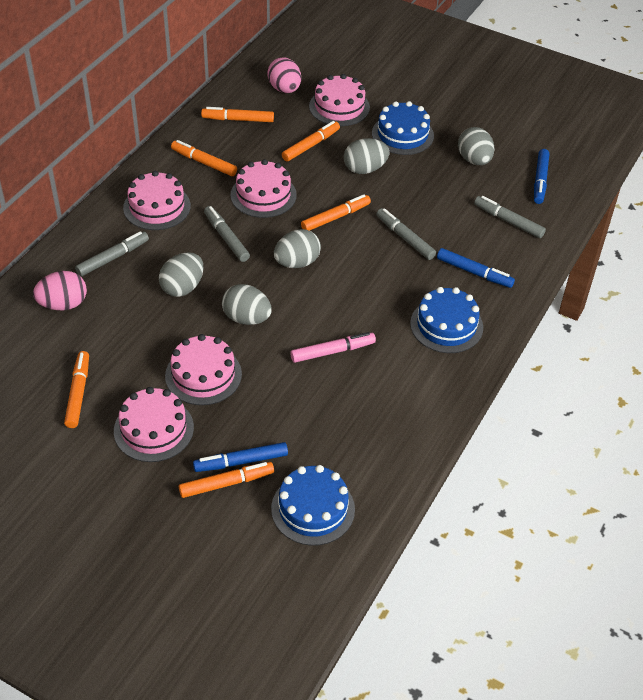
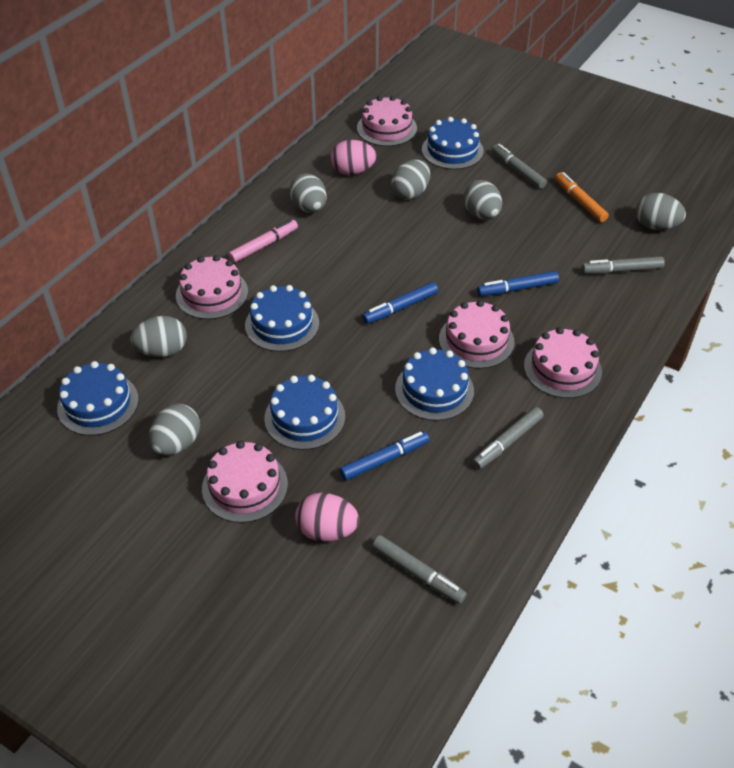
blue cake: 3 -> 5
grey egg: 5 -> 6
orange marker: 6 -> 1

